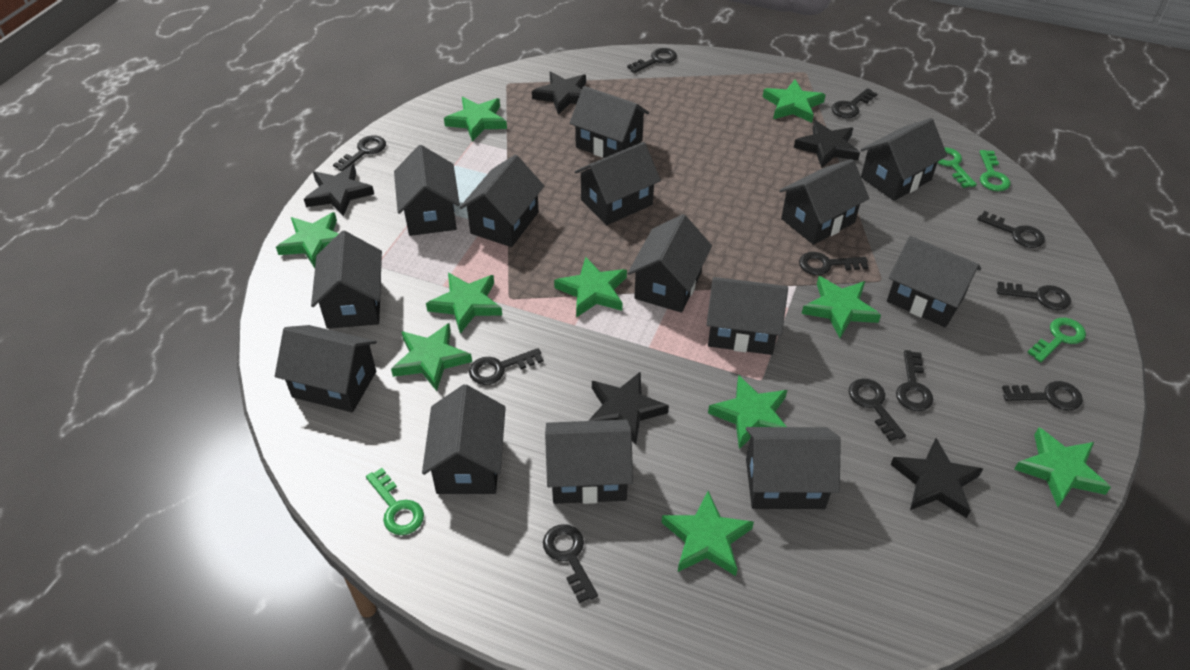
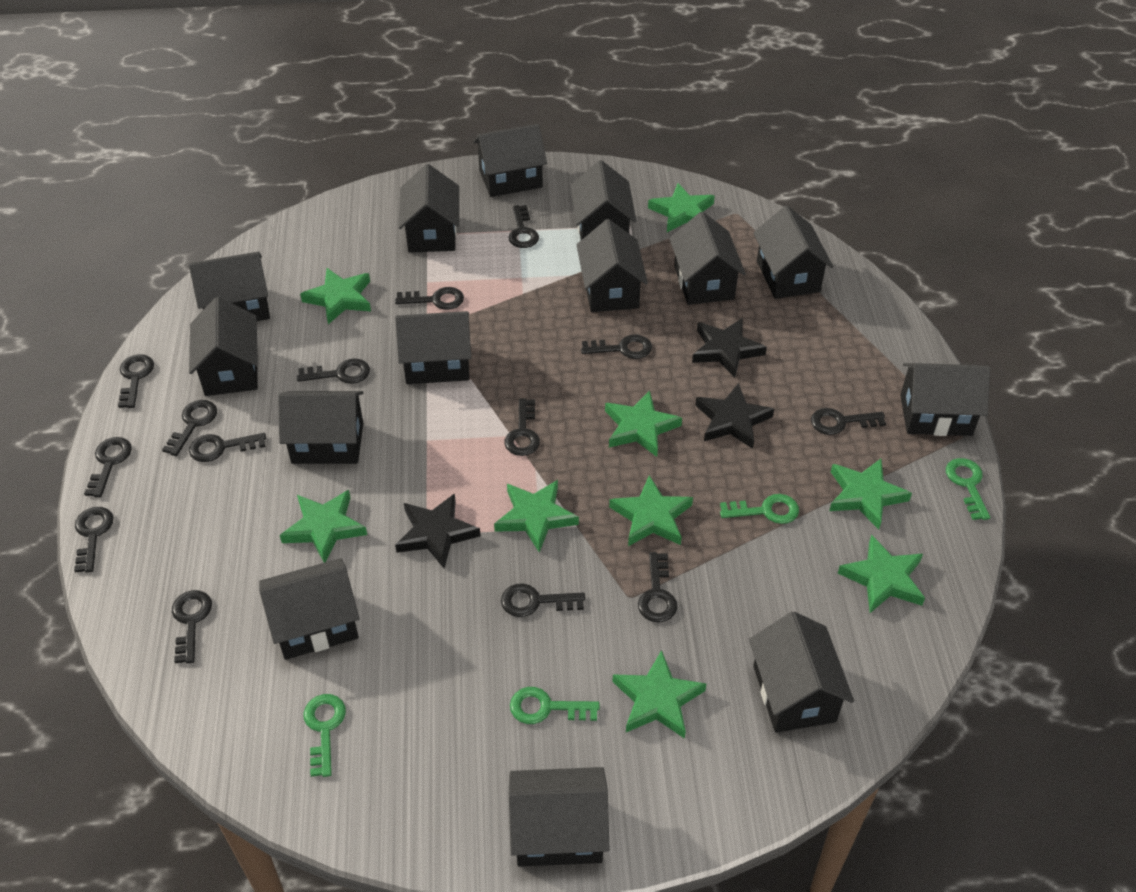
black key: 11 -> 14
black star: 5 -> 3
green star: 10 -> 9

